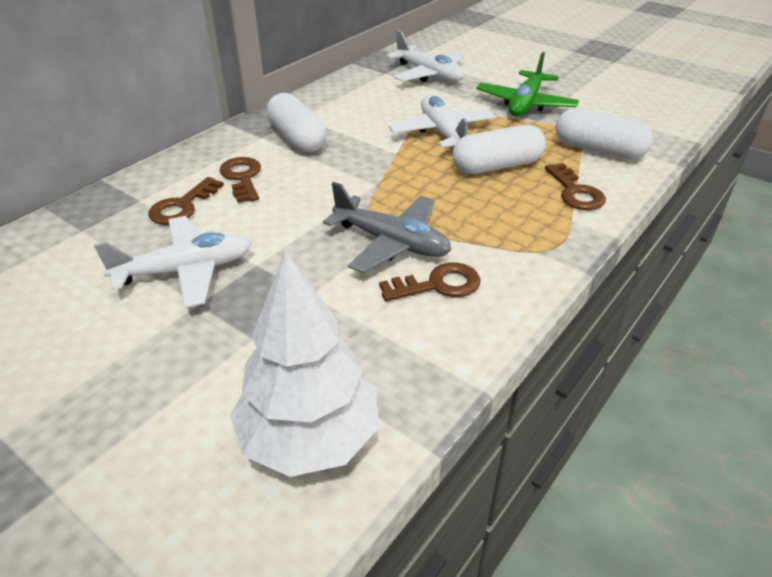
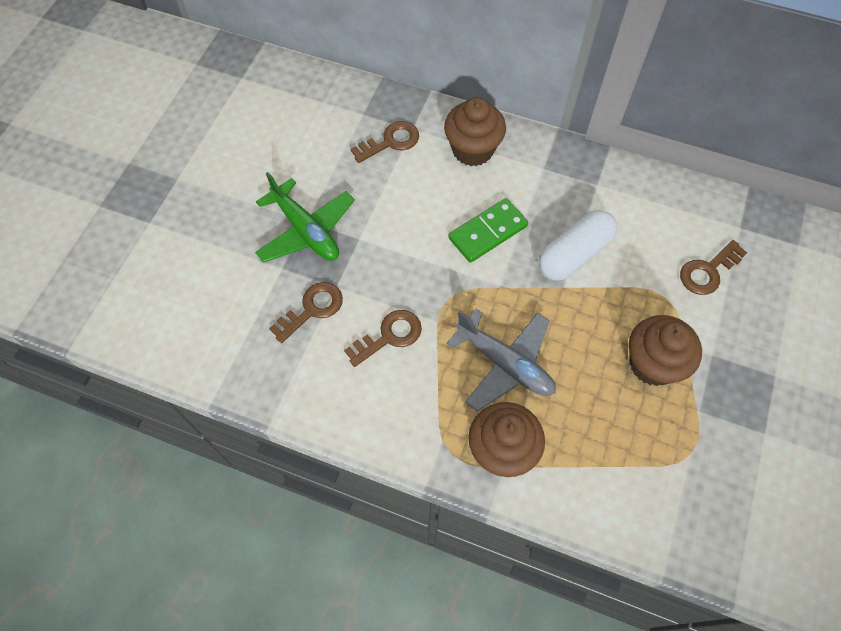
brown cupcake: 0 -> 3
green domino: 0 -> 1
white capsule: 3 -> 1
white plane: 3 -> 0
white tree: 1 -> 0

